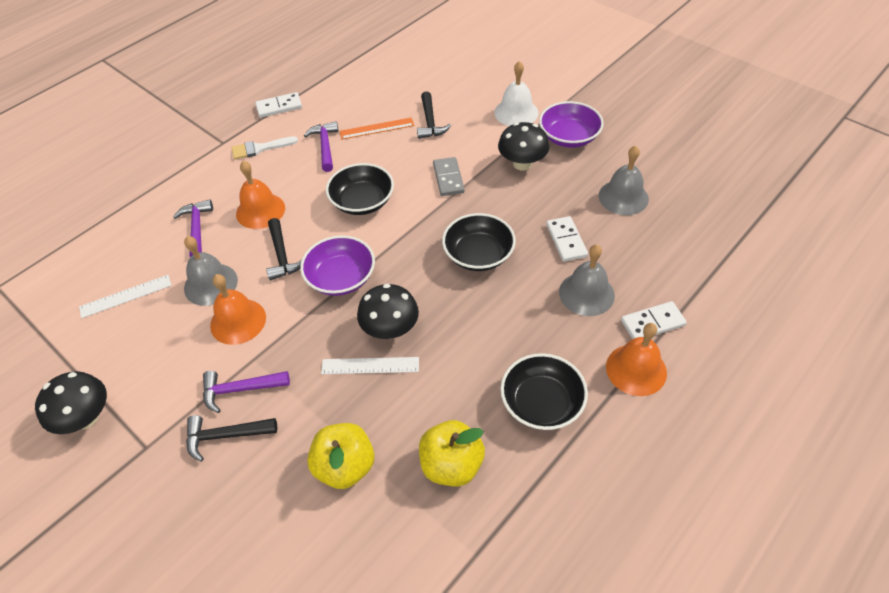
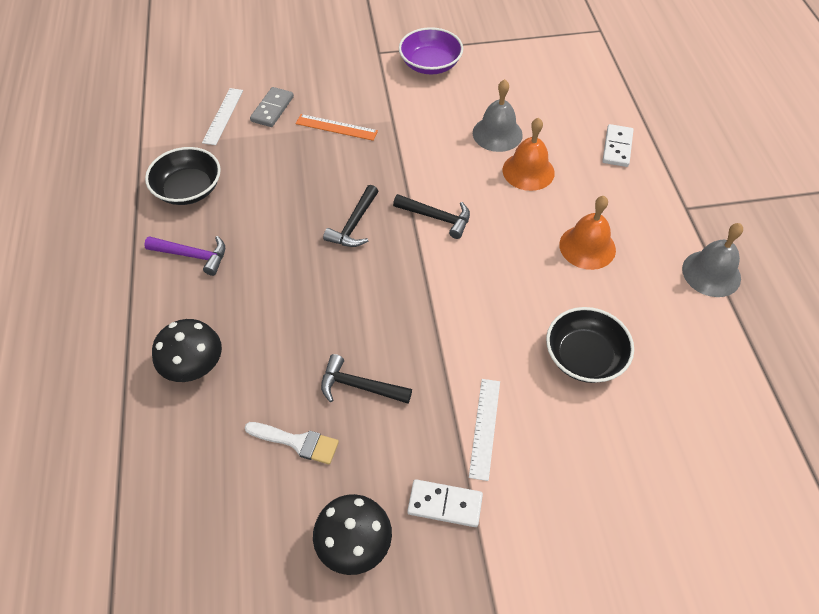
black bowl: 3 -> 2
black mushroom: 3 -> 2
grey bell: 3 -> 2
orange bell: 3 -> 2
purple bowl: 2 -> 1
purple hammer: 3 -> 1
white bell: 1 -> 0
white domino: 3 -> 2
yellow apple: 2 -> 0

